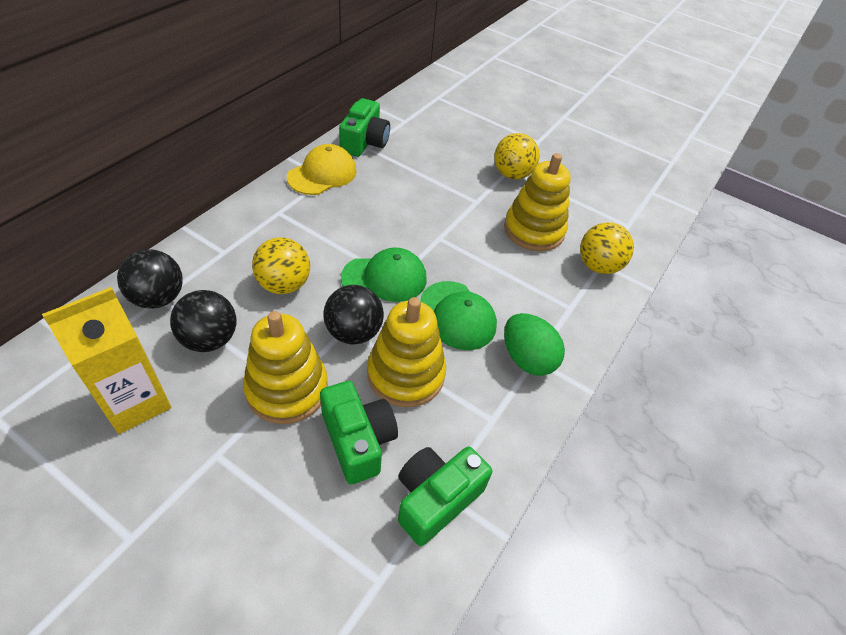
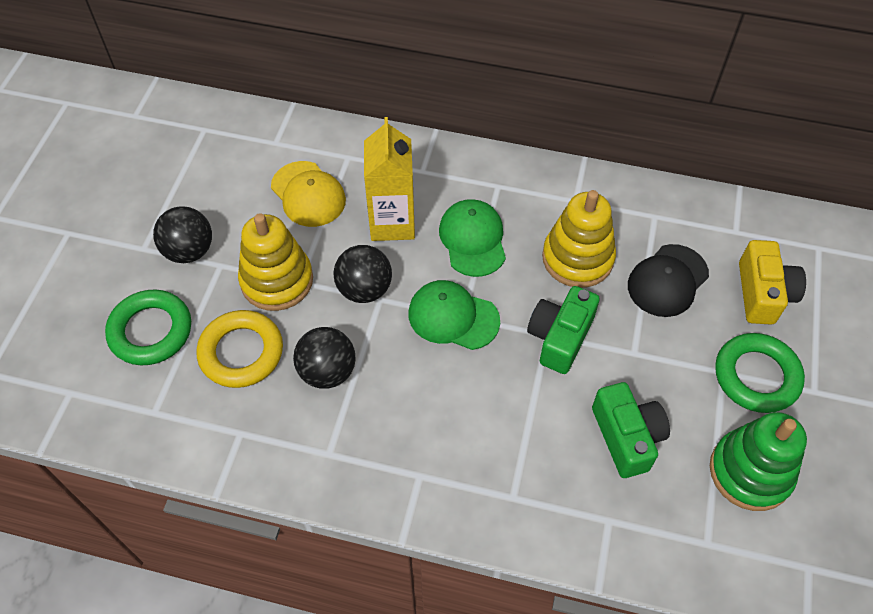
black cap: 0 -> 1
green camera: 3 -> 2
green egg: 1 -> 0
green ring: 0 -> 2
green stacking toy: 0 -> 1
yellow ball: 3 -> 0
yellow camera: 0 -> 1
yellow ring: 0 -> 1
yellow stacking toy: 3 -> 2

